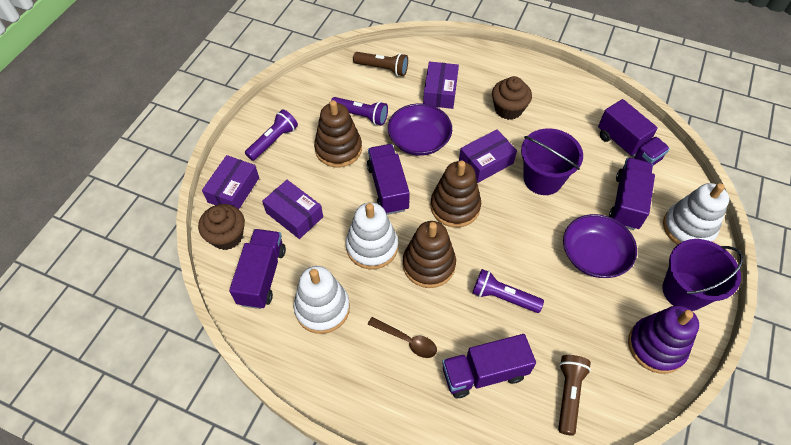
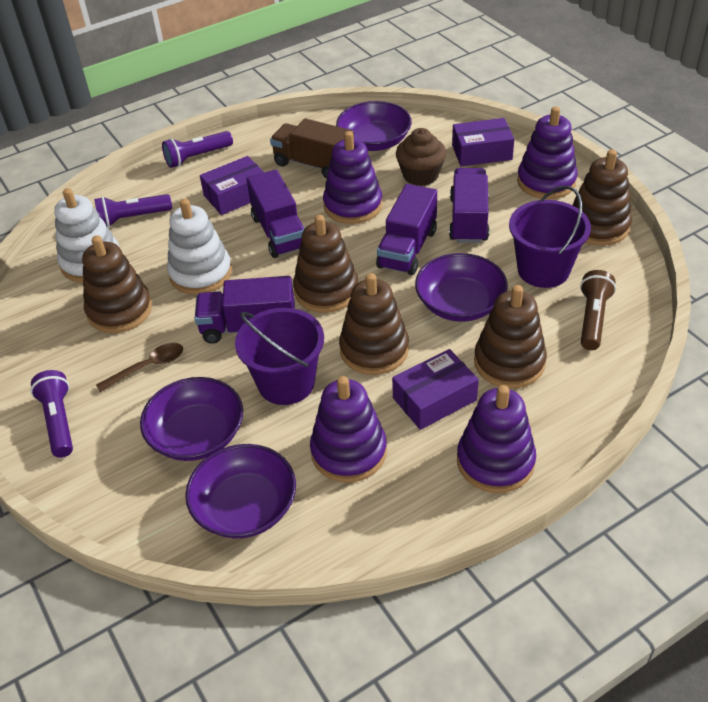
brown cupcake: 2 -> 1
brown flashlight: 2 -> 1
brown stacking toy: 3 -> 5
brown truck: 0 -> 1
purple bowl: 2 -> 4
purple box: 4 -> 3
purple stacking toy: 1 -> 4
purple truck: 5 -> 4
white stacking toy: 3 -> 2

